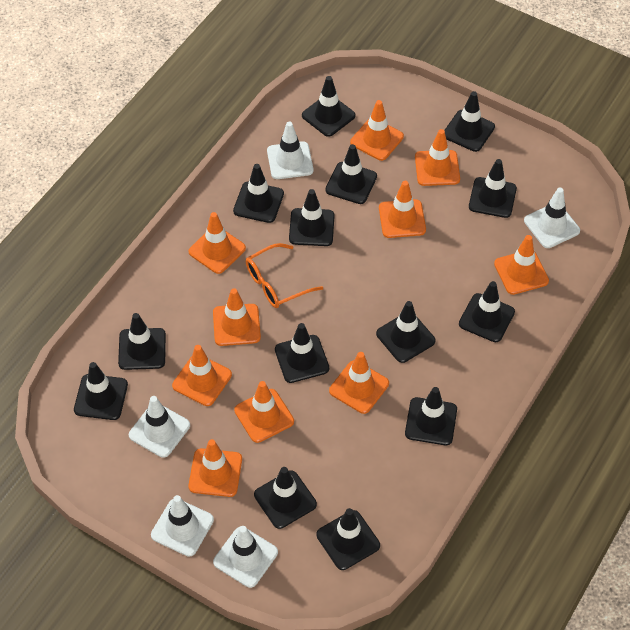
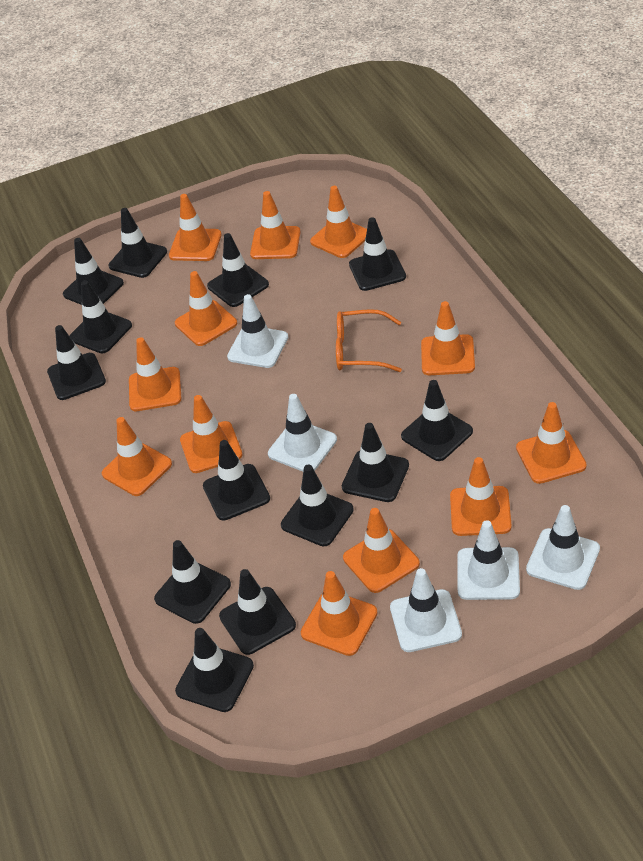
black traffic cone: 14 -> 13
orange traffic cone: 10 -> 12

